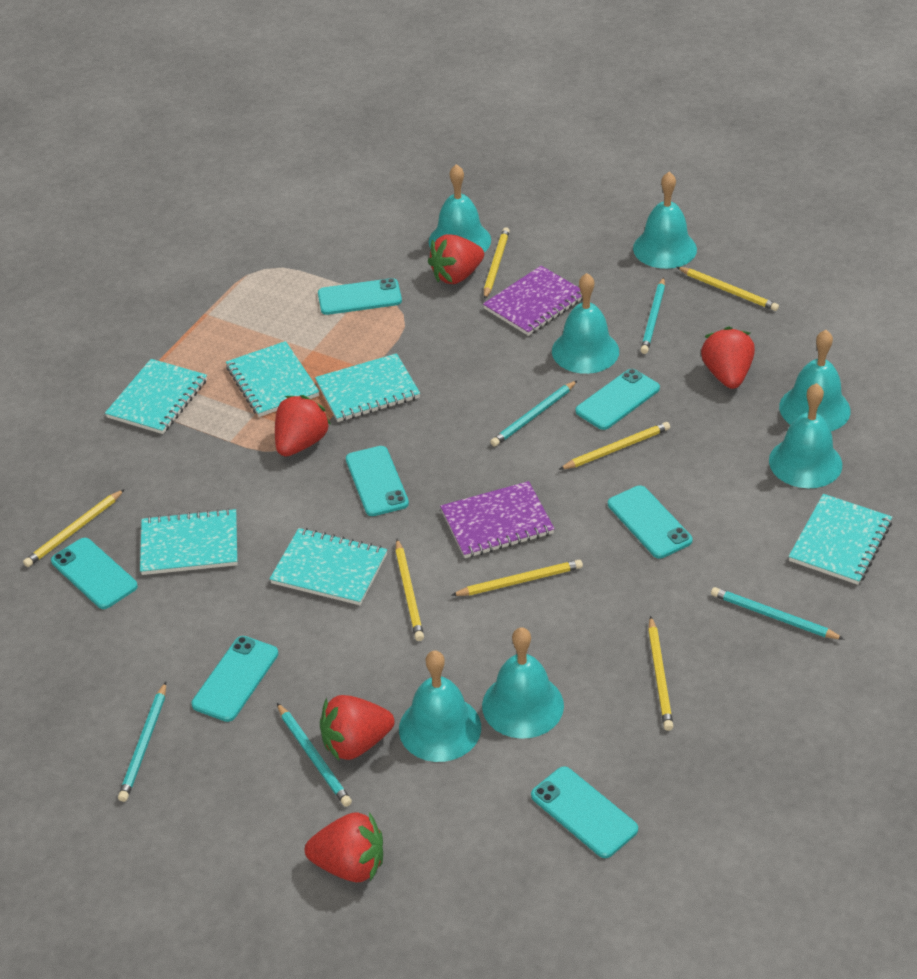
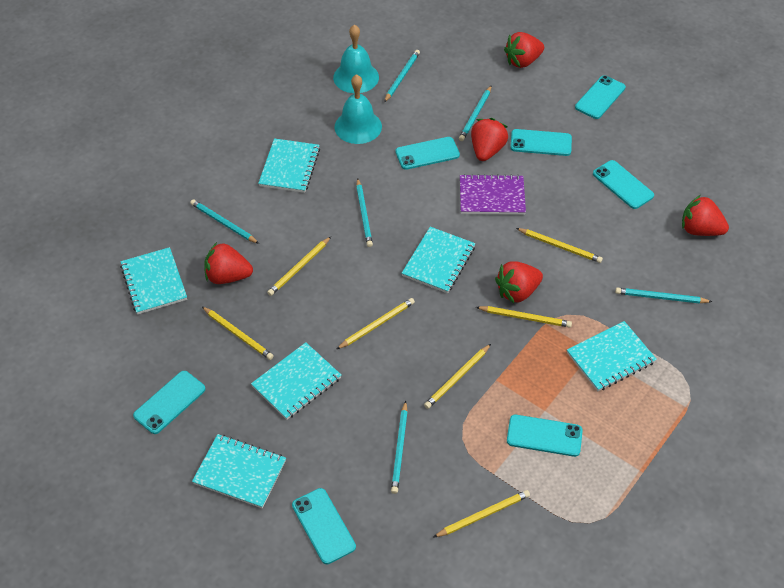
purple notebook: 2 -> 1
turquoise bell: 7 -> 2
turquoise pencil: 5 -> 6

